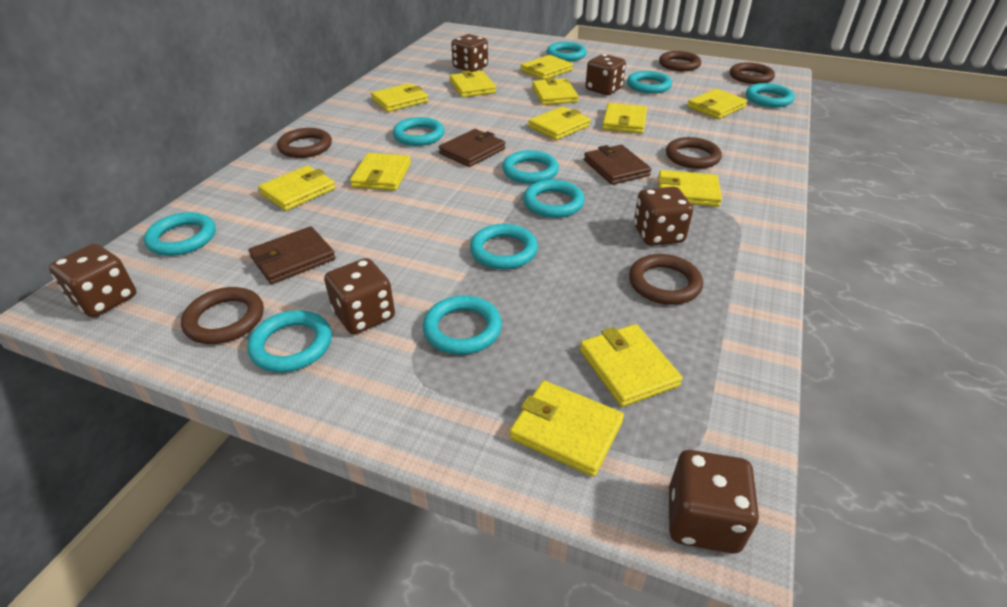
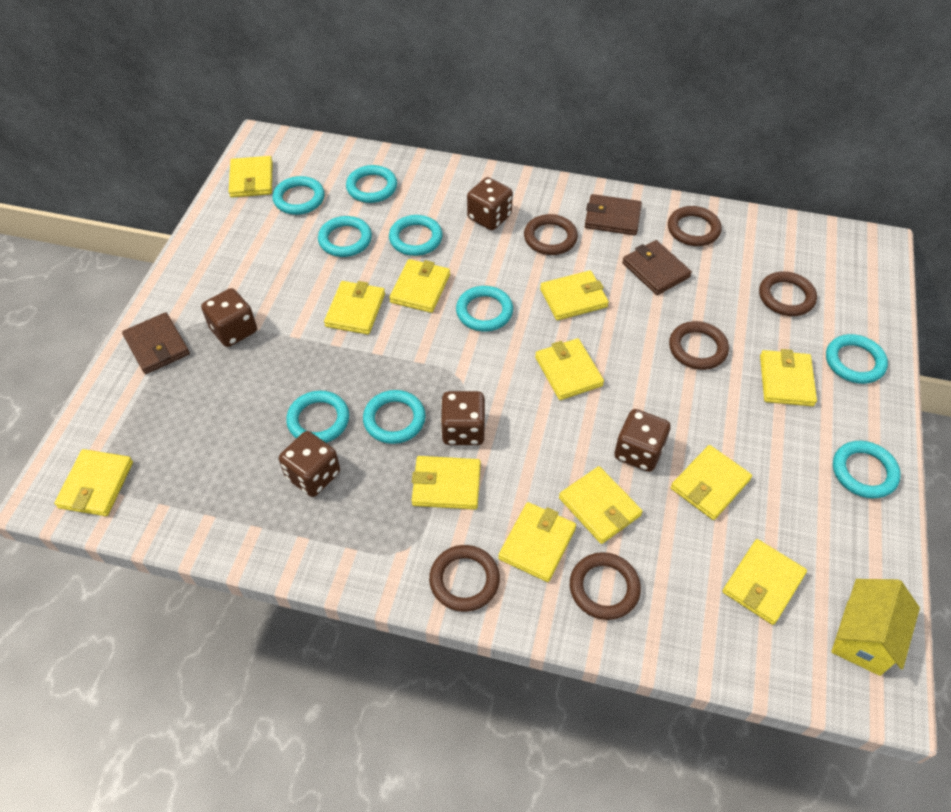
brown dice: 6 -> 5
turquoise ring: 10 -> 9
yellow house: 0 -> 1

